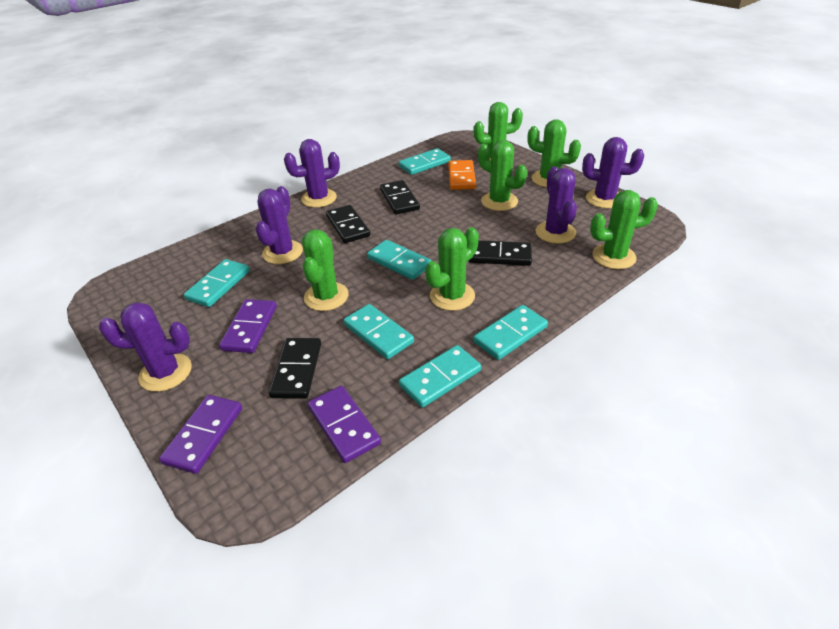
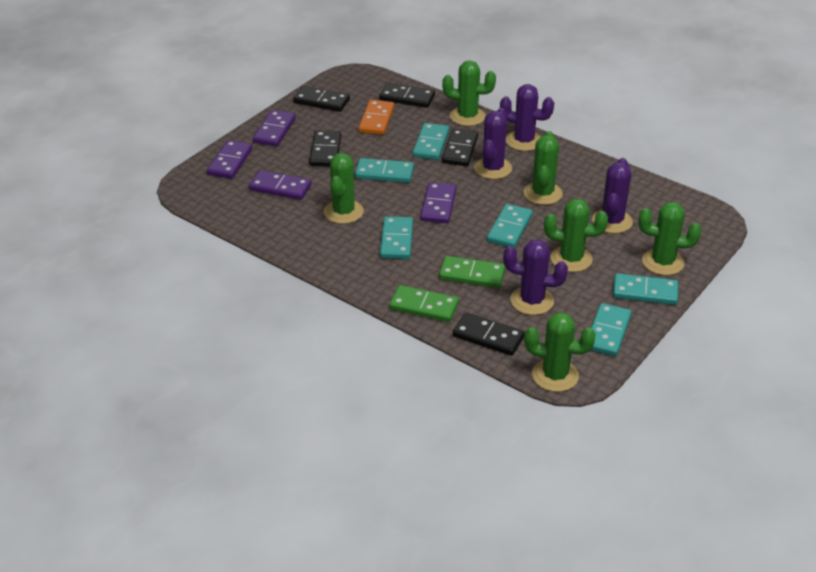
black domino: 4 -> 5
green domino: 0 -> 2
purple cactus: 5 -> 4
purple domino: 3 -> 4

